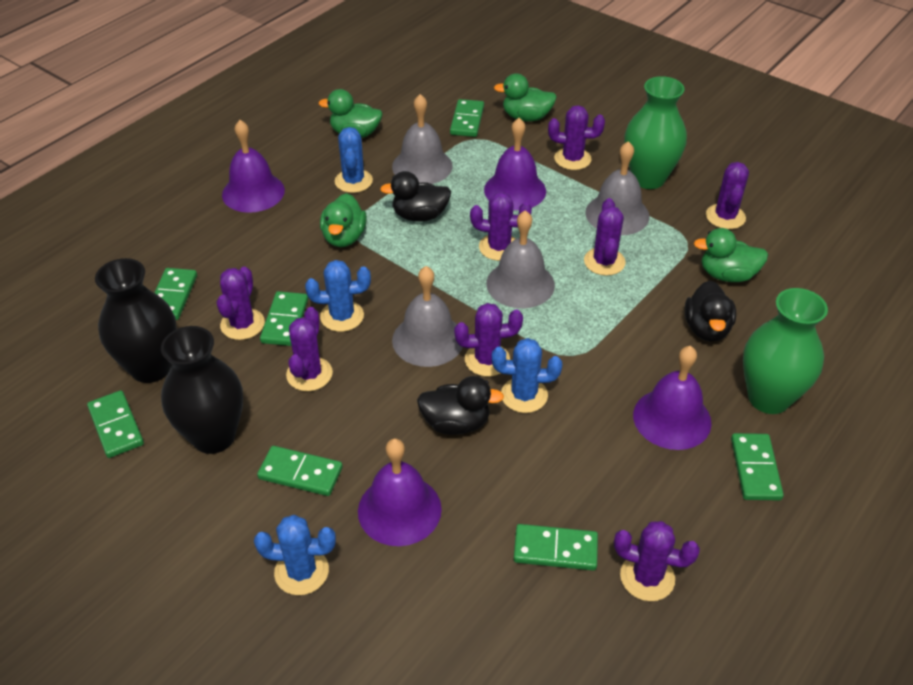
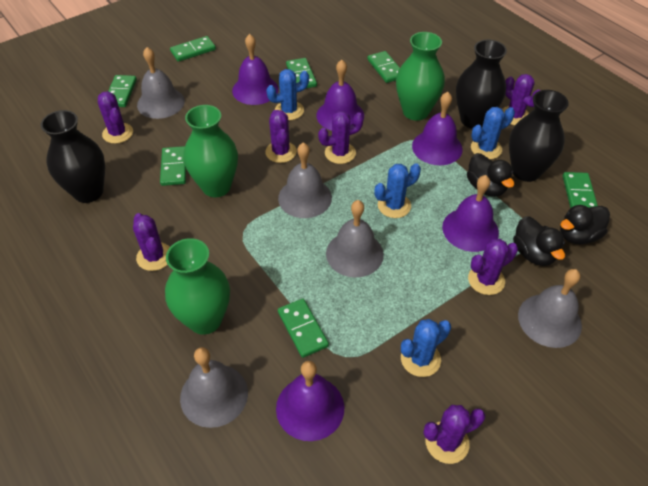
black vase: 2 -> 3
green duck: 4 -> 0
green vase: 2 -> 3
grey bell: 4 -> 5
purple bell: 4 -> 5
purple cactus: 8 -> 7

